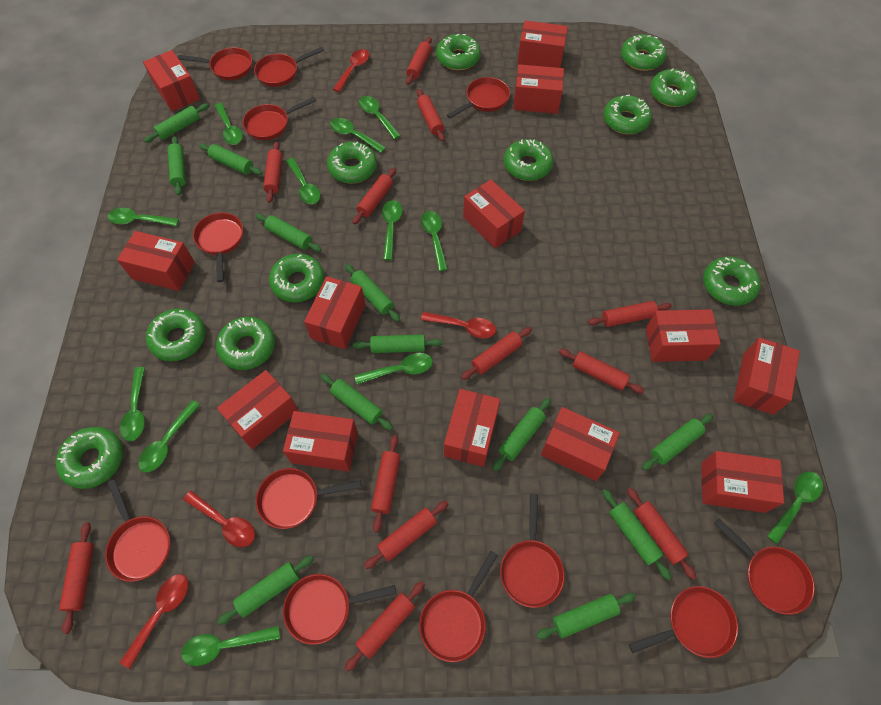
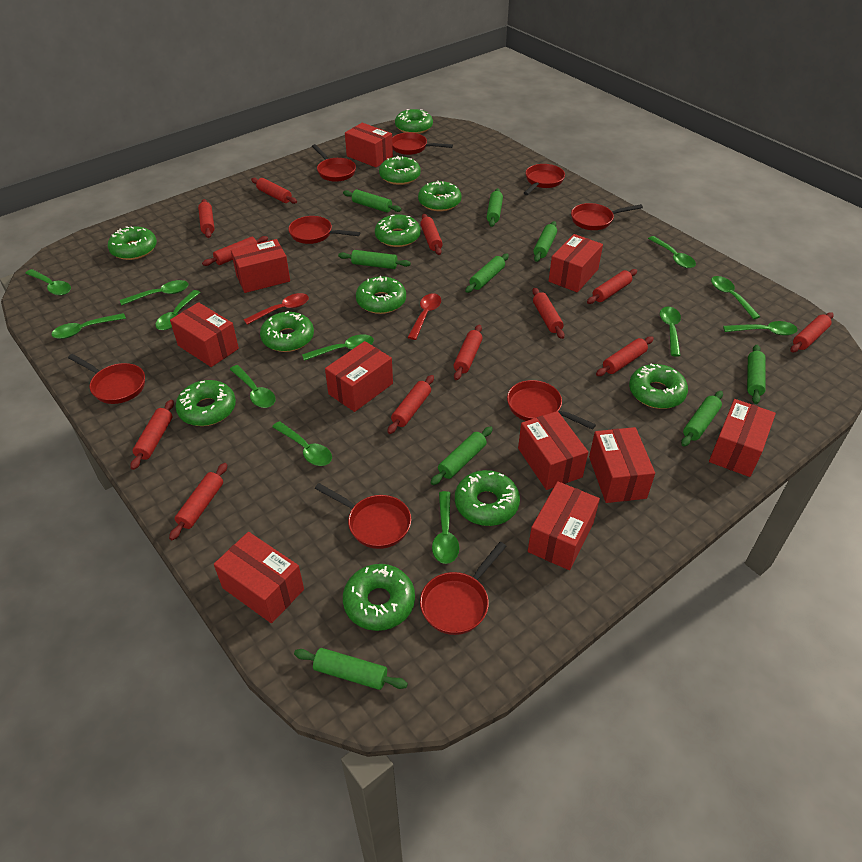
green rolling pin: 12 -> 9
red box: 13 -> 10
red pan: 12 -> 9
red spoon: 4 -> 2

